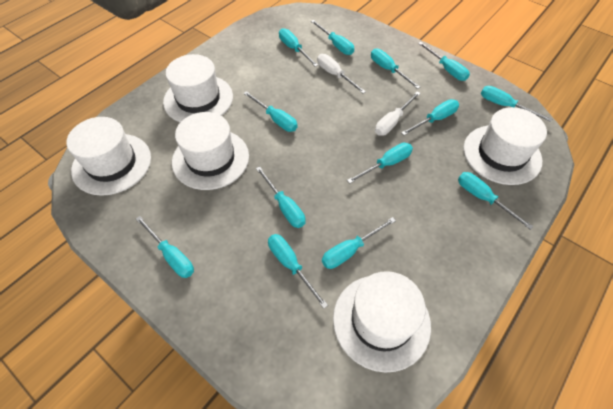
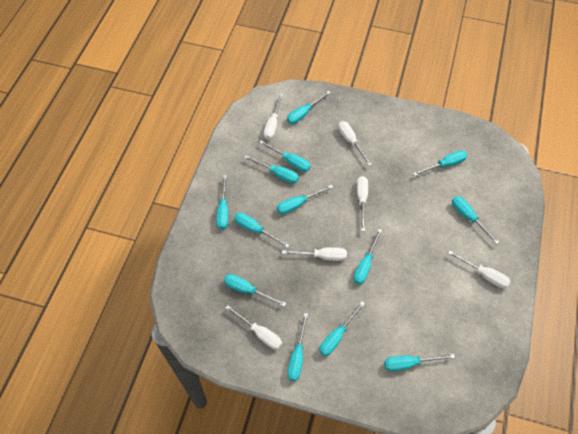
white hat: 5 -> 0
white screwdriver: 2 -> 6

